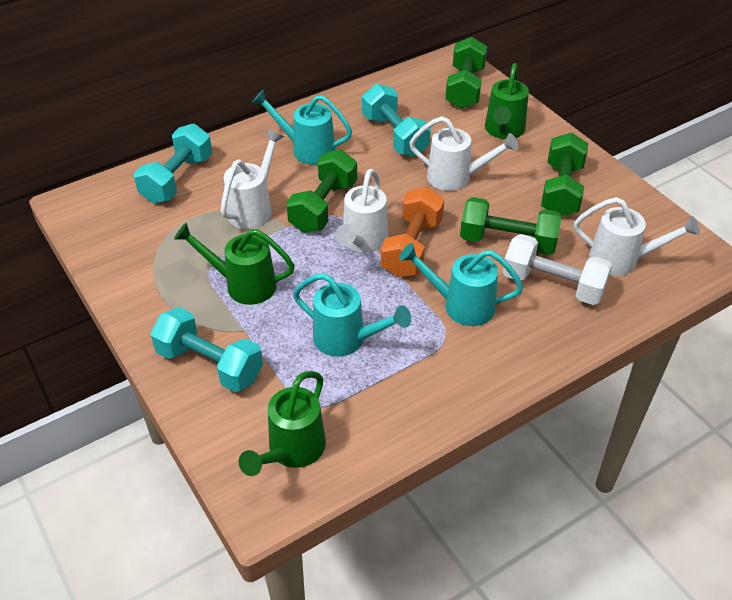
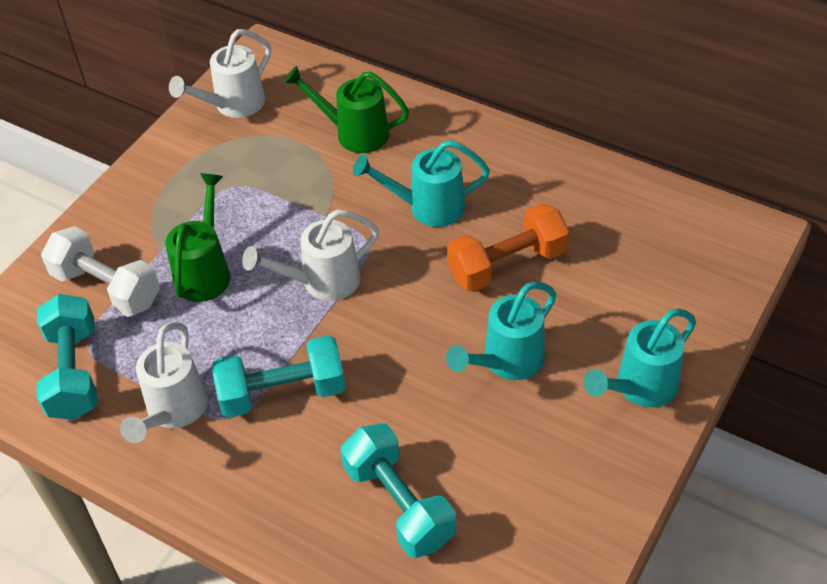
green dumbbell: 4 -> 0
green watering can: 3 -> 2
white watering can: 4 -> 3

